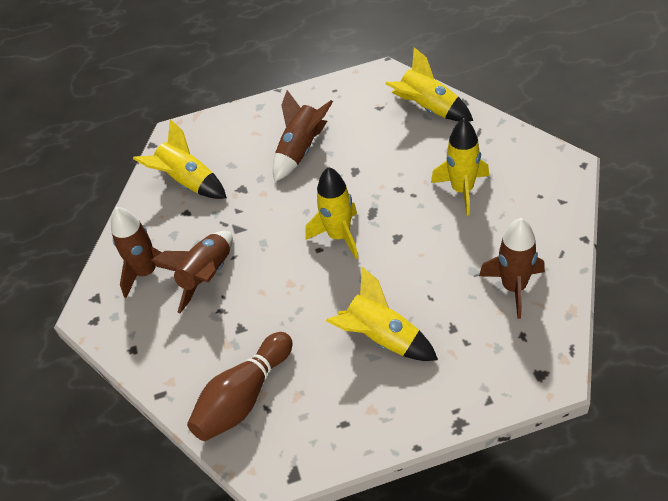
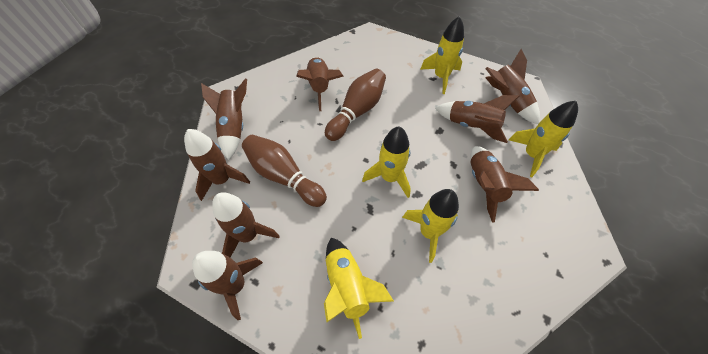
brown bowling pin: 1 -> 2
brown rocket: 4 -> 8

